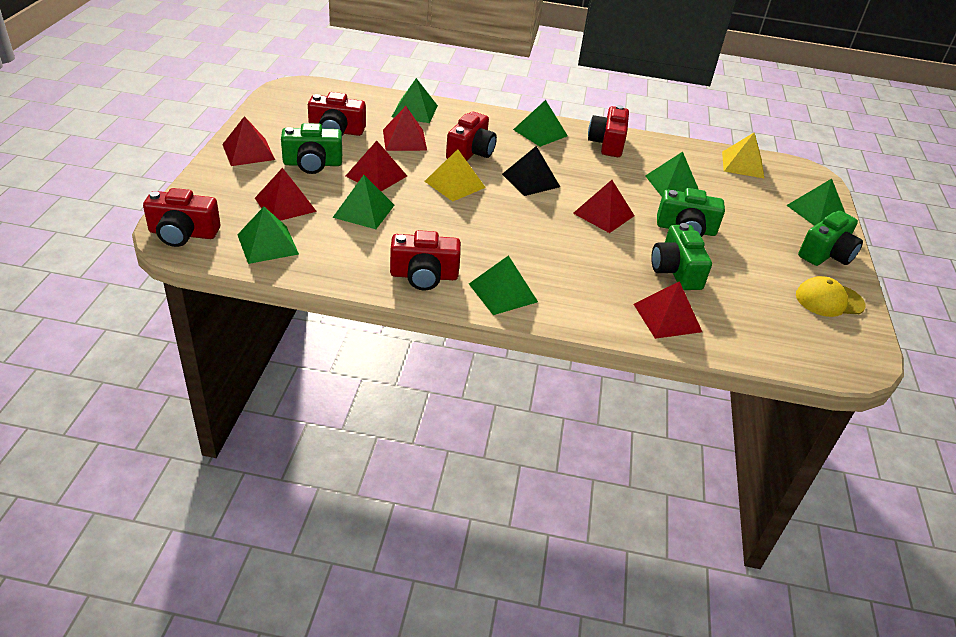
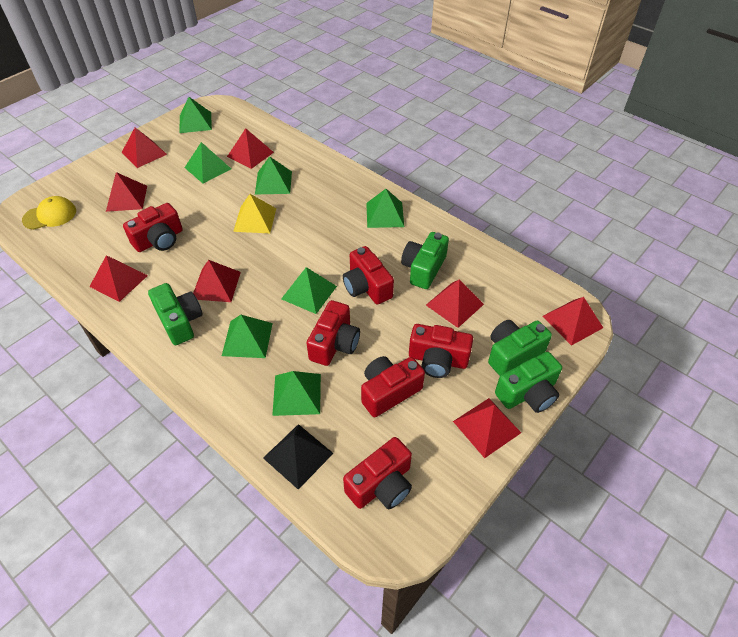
red camera: 5 -> 6
red pyramid: 6 -> 8
yellow pyramid: 2 -> 1

